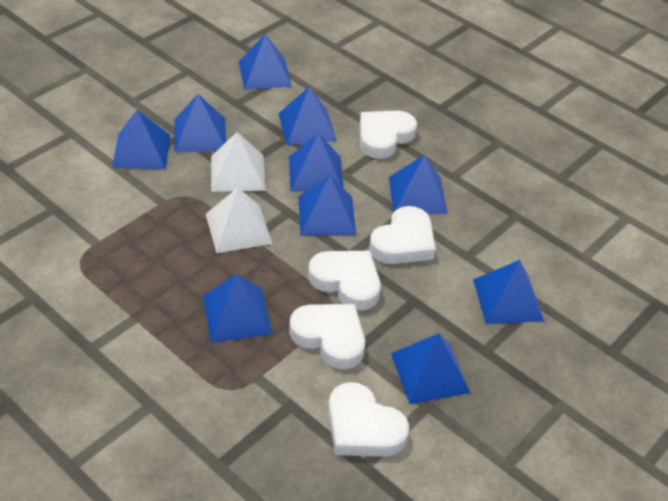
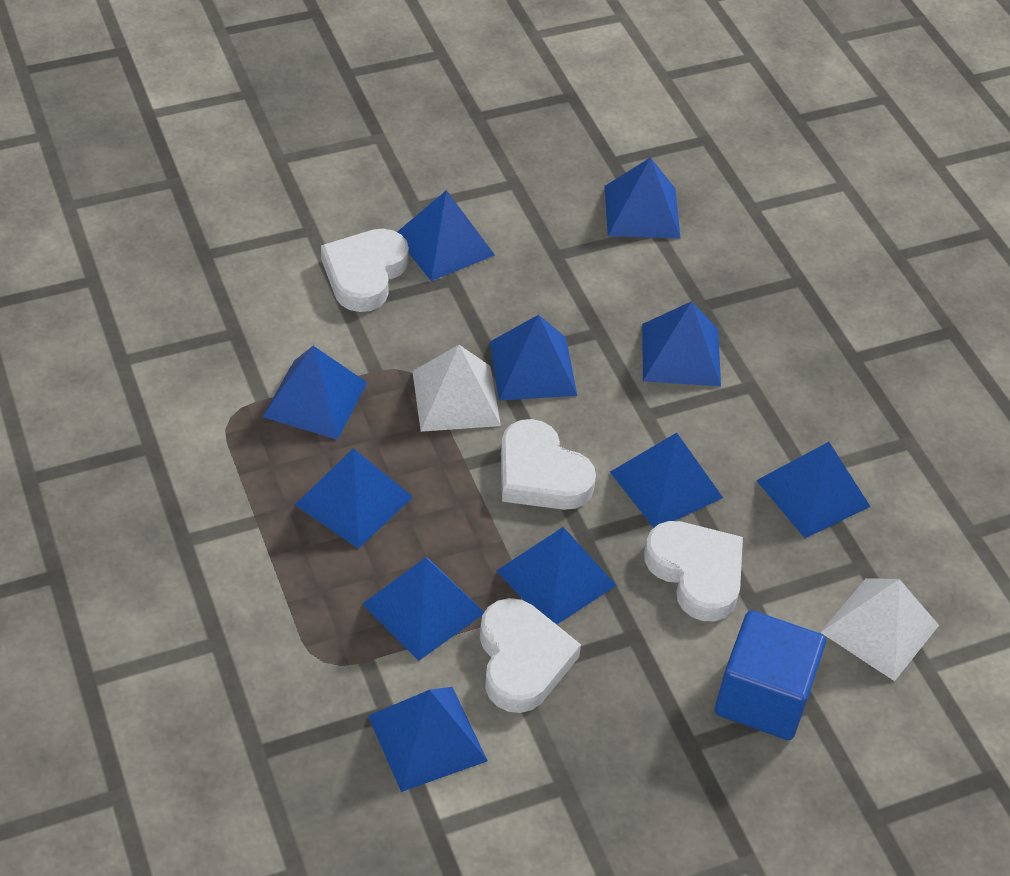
blue cube: 0 -> 1
blue pyramid: 10 -> 11
white heart: 5 -> 4

